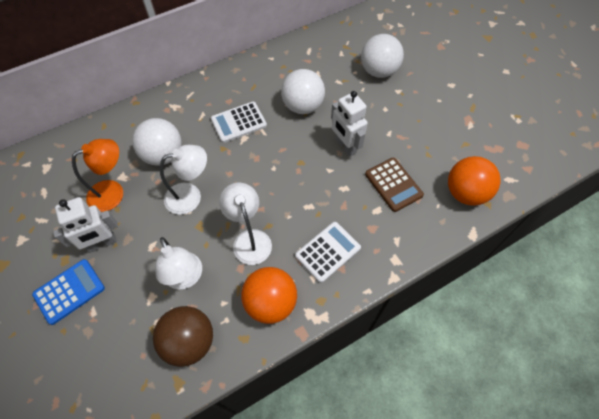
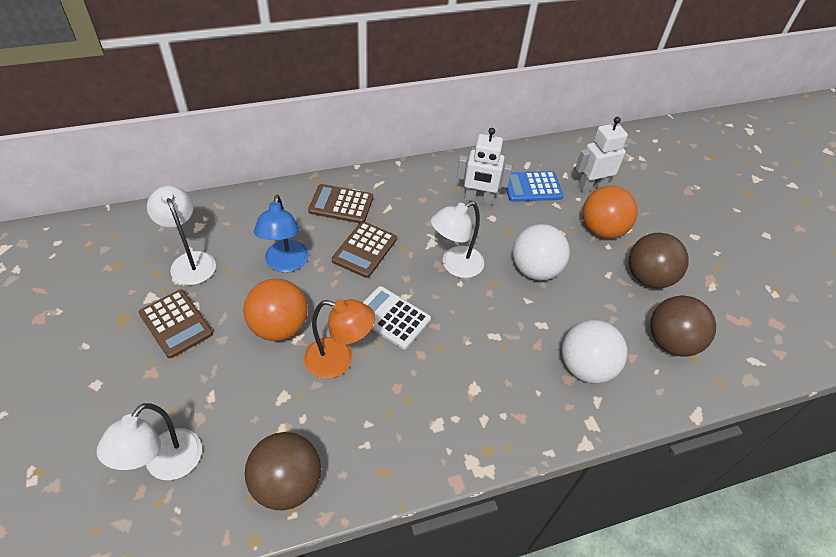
blue lamp: 0 -> 1
brown ball: 1 -> 3
brown calculator: 1 -> 3
white ball: 3 -> 2
white calculator: 2 -> 1

